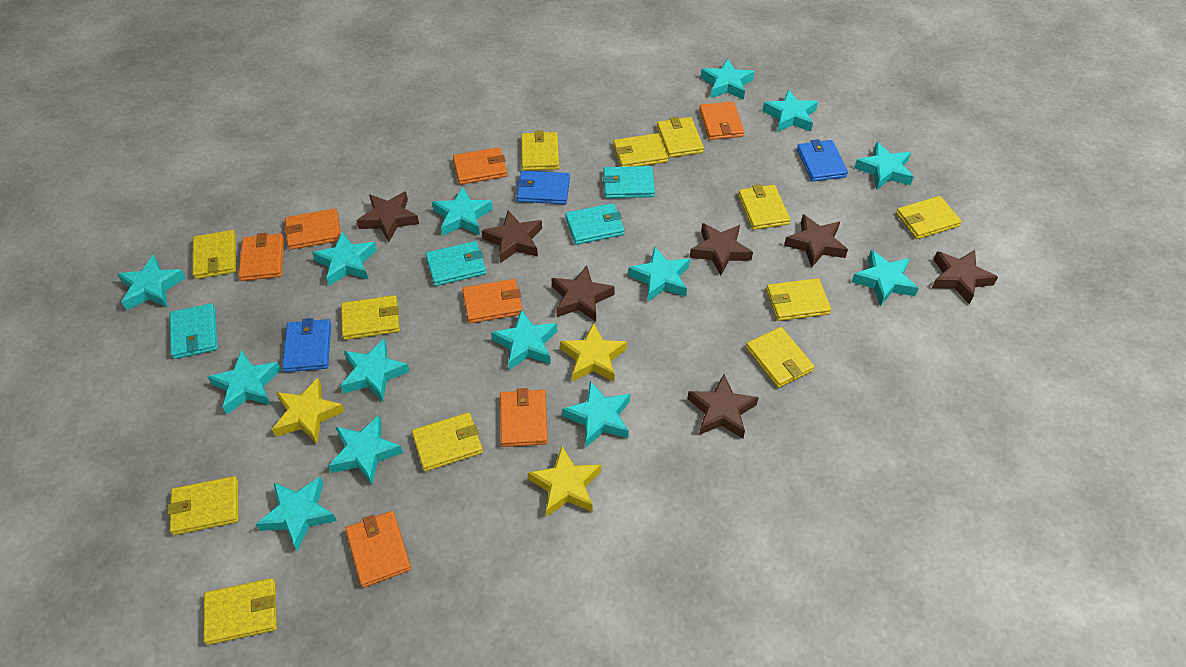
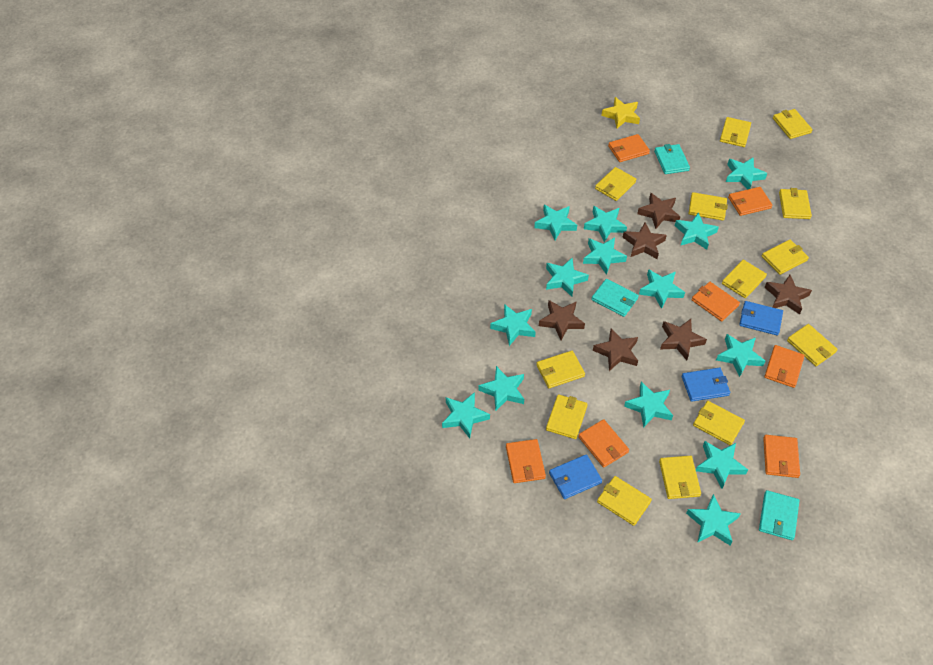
brown star: 7 -> 6
turquoise wallet: 4 -> 3
yellow star: 3 -> 1
yellow wallet: 12 -> 13

